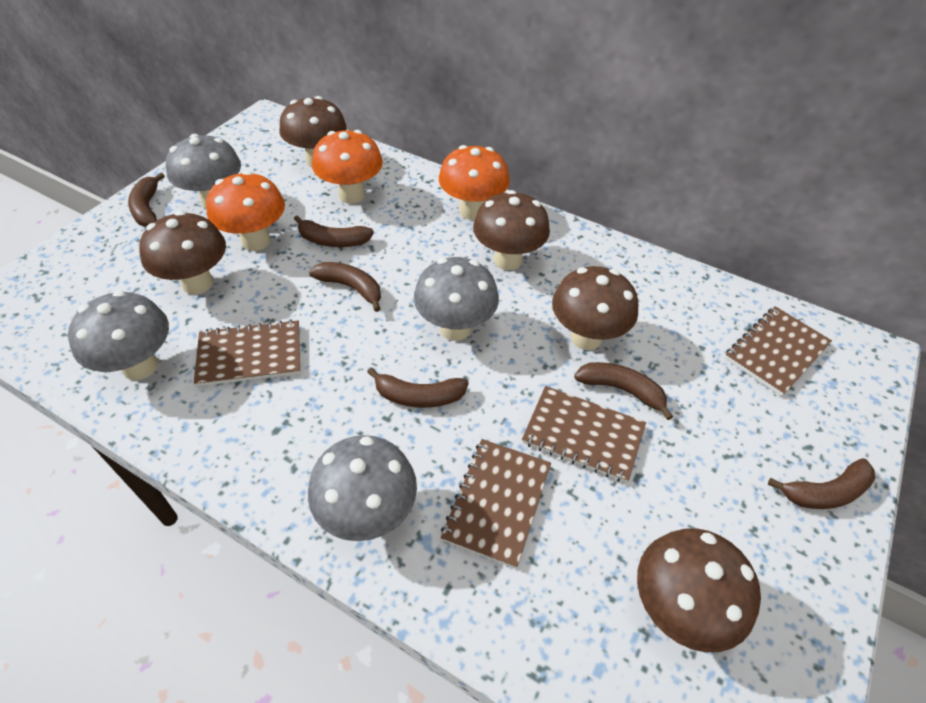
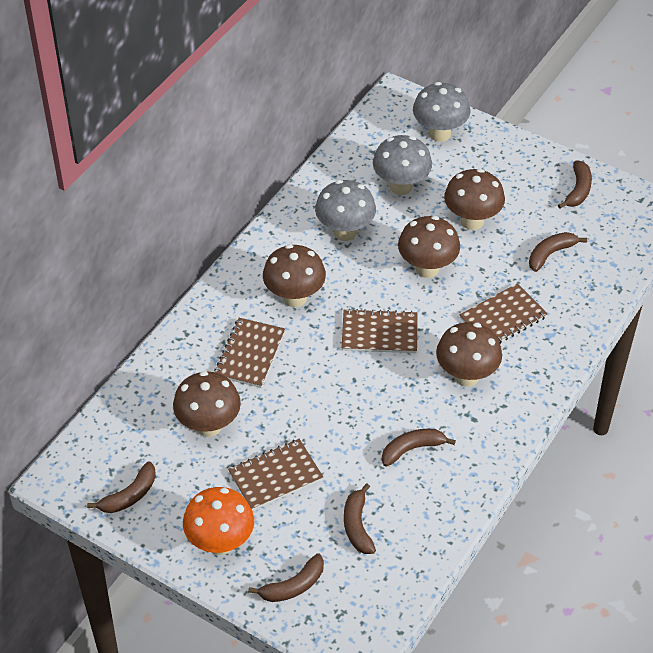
grey mushroom: 4 -> 3
orange mushroom: 3 -> 1

